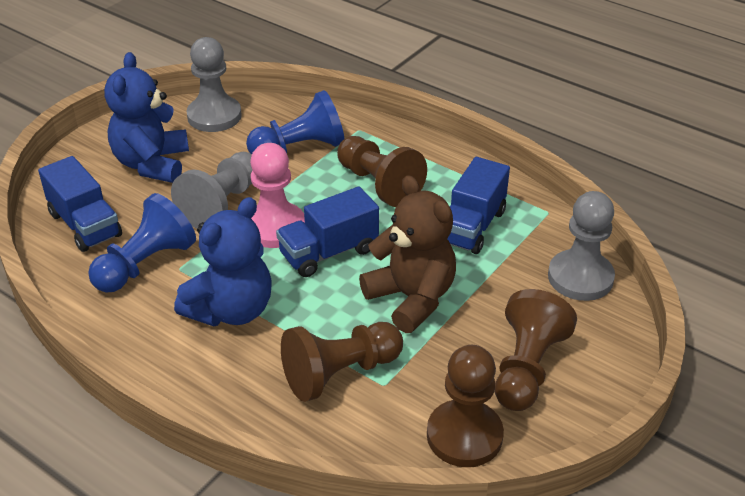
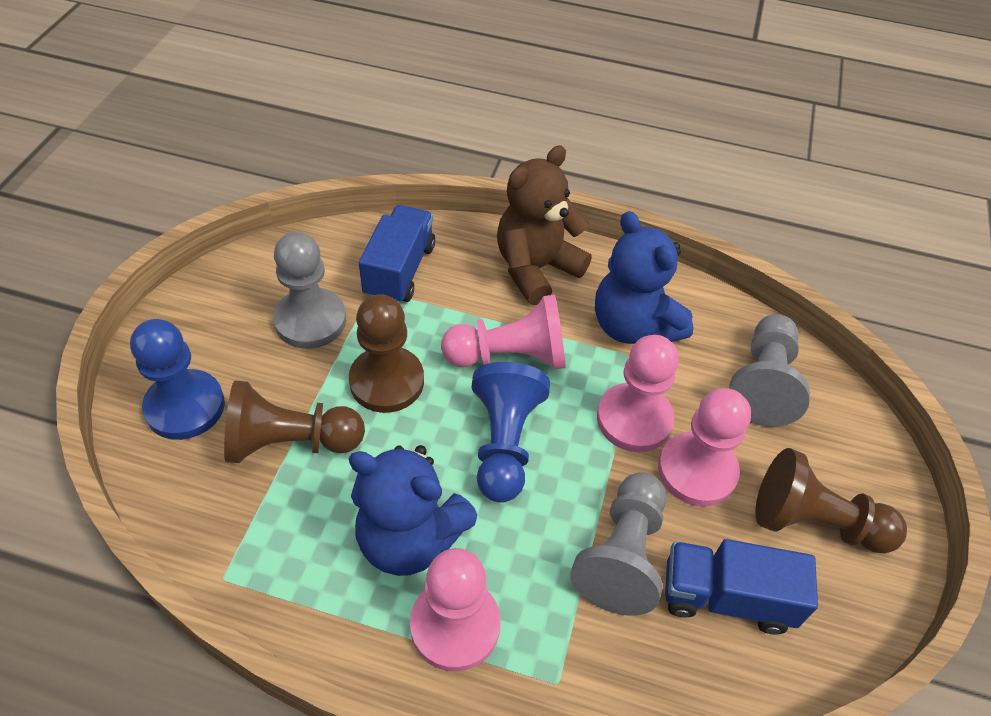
blue truck: 3 -> 2
brown pawn: 4 -> 3
pink pawn: 1 -> 4

